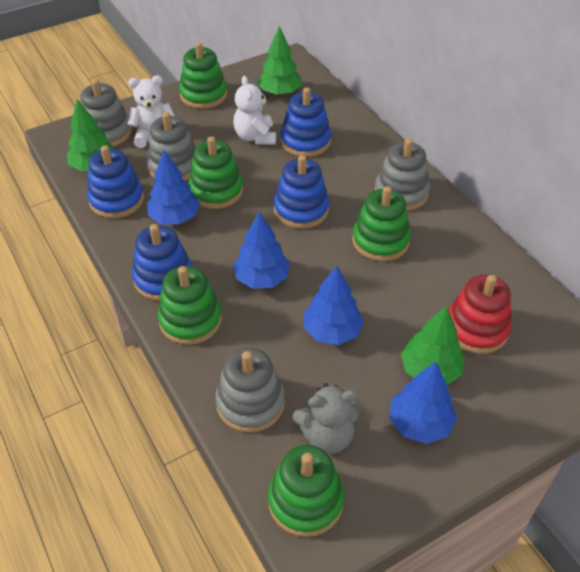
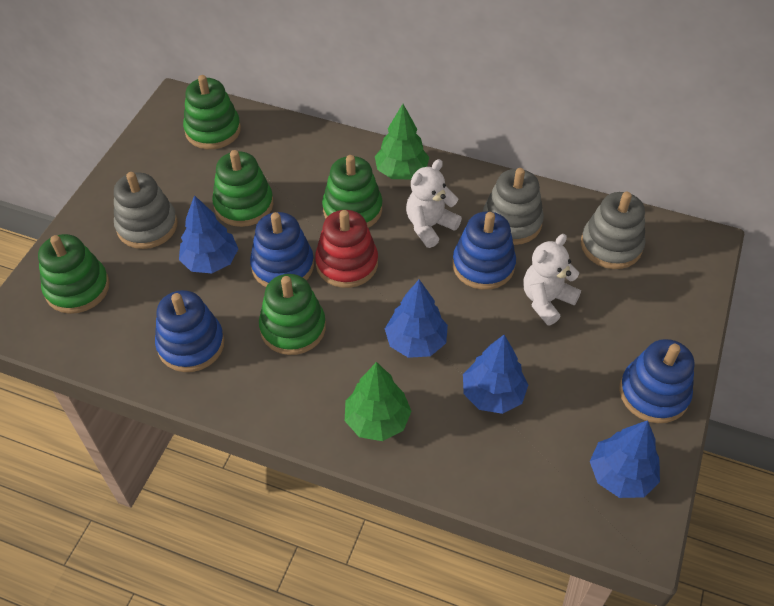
green tree: 3 -> 2
grey stacking toy: 4 -> 3
grey teddy bear: 1 -> 0

